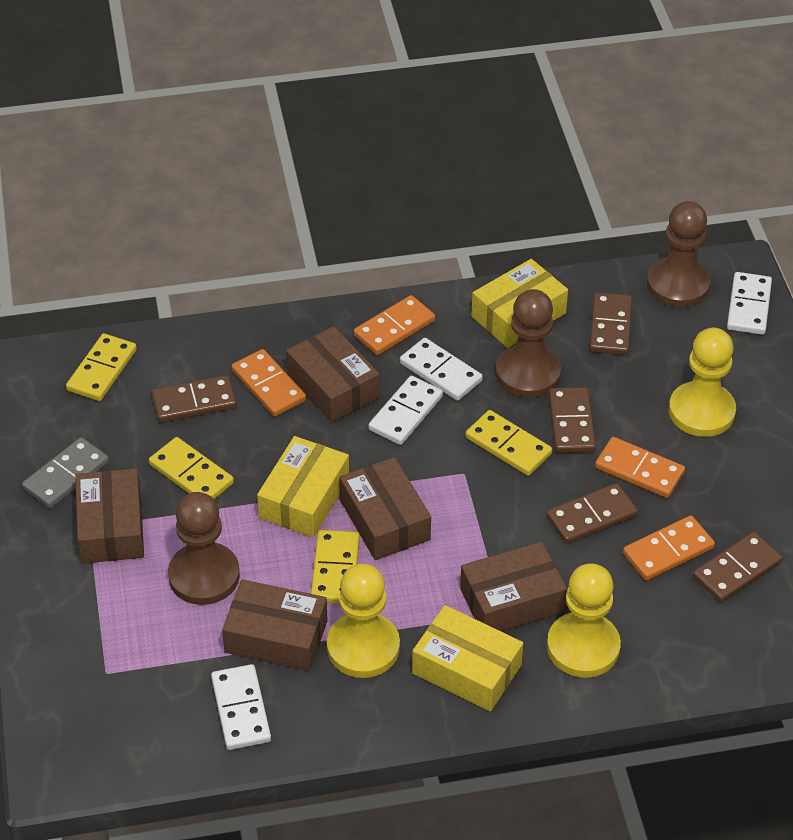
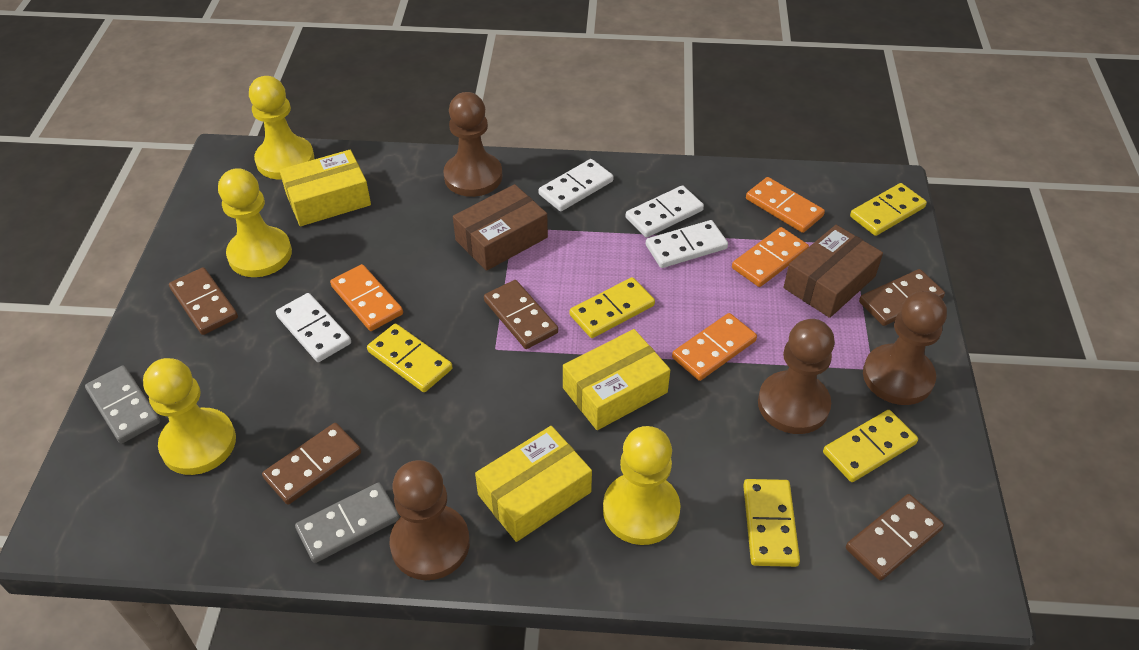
brown box: 5 -> 2
brown pawn: 3 -> 4
grey domino: 1 -> 2
yellow domino: 4 -> 5
yellow pawn: 3 -> 4

